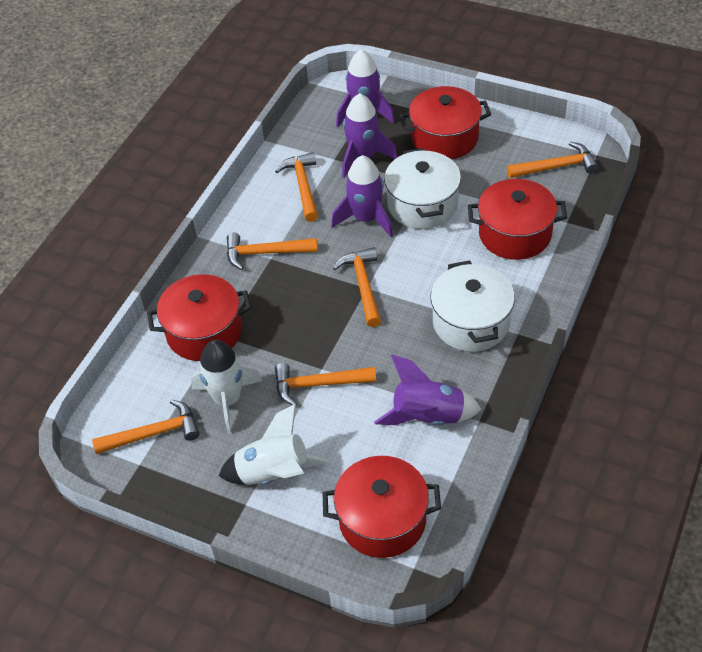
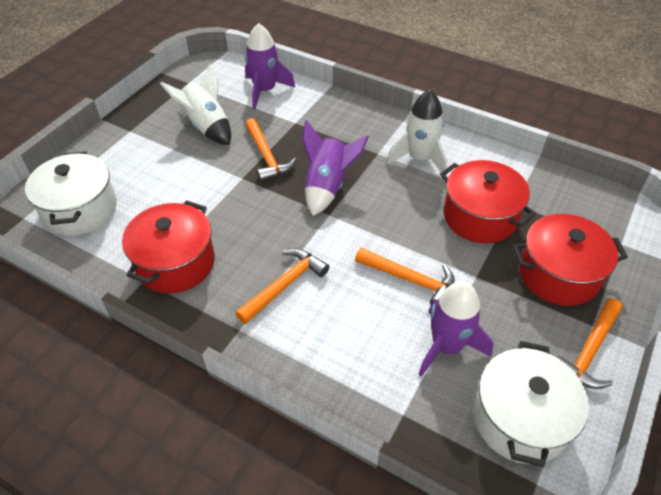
orange hammer: 6 -> 4
purple rocket: 4 -> 3
red pot: 4 -> 3

